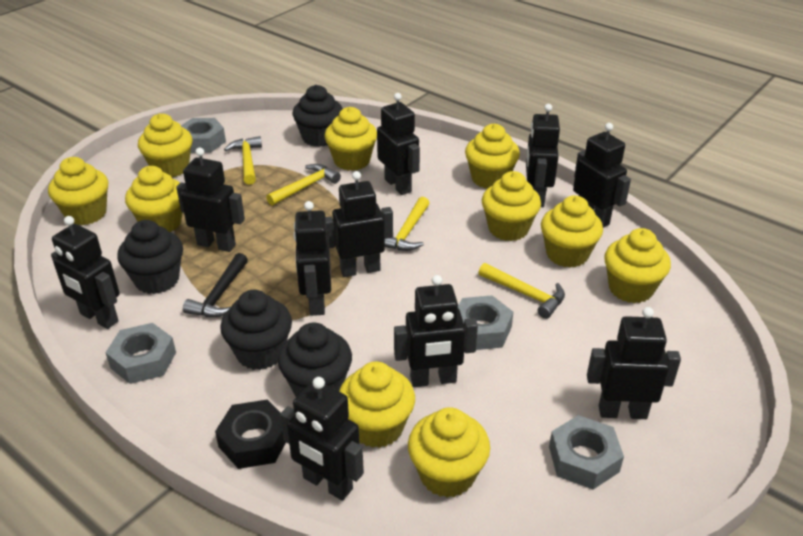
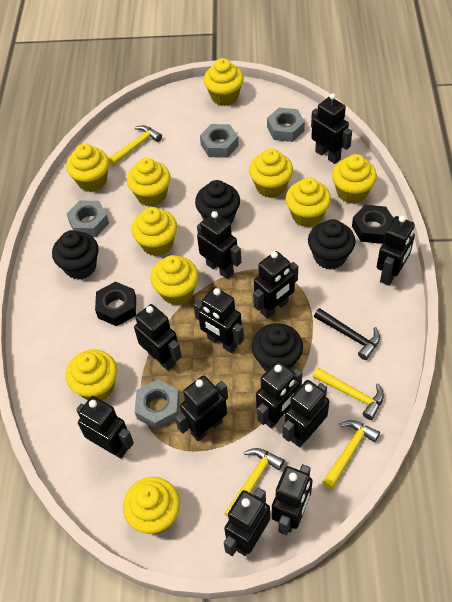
black nut: 1 -> 2
black robot: 10 -> 12

